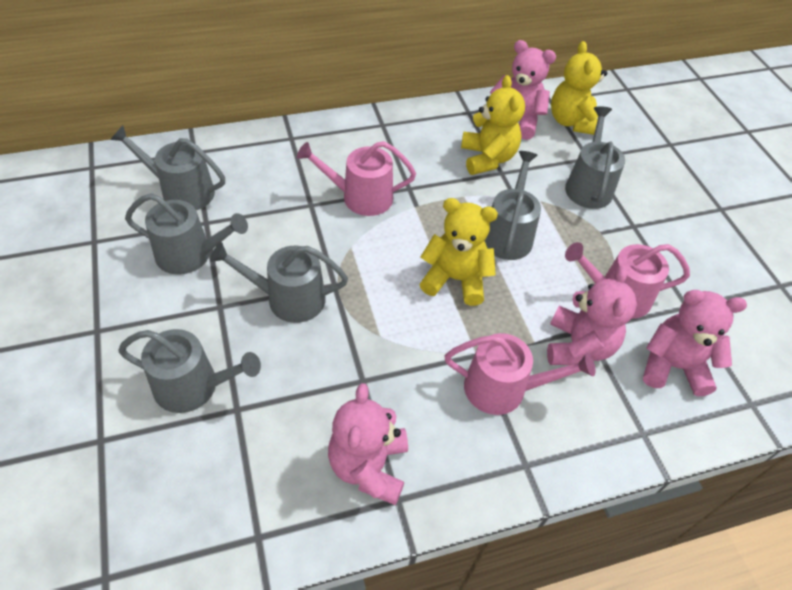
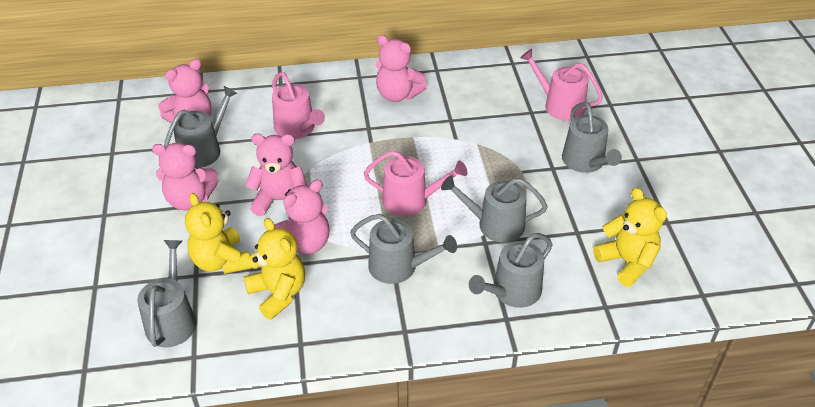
pink teddy bear: 4 -> 5

